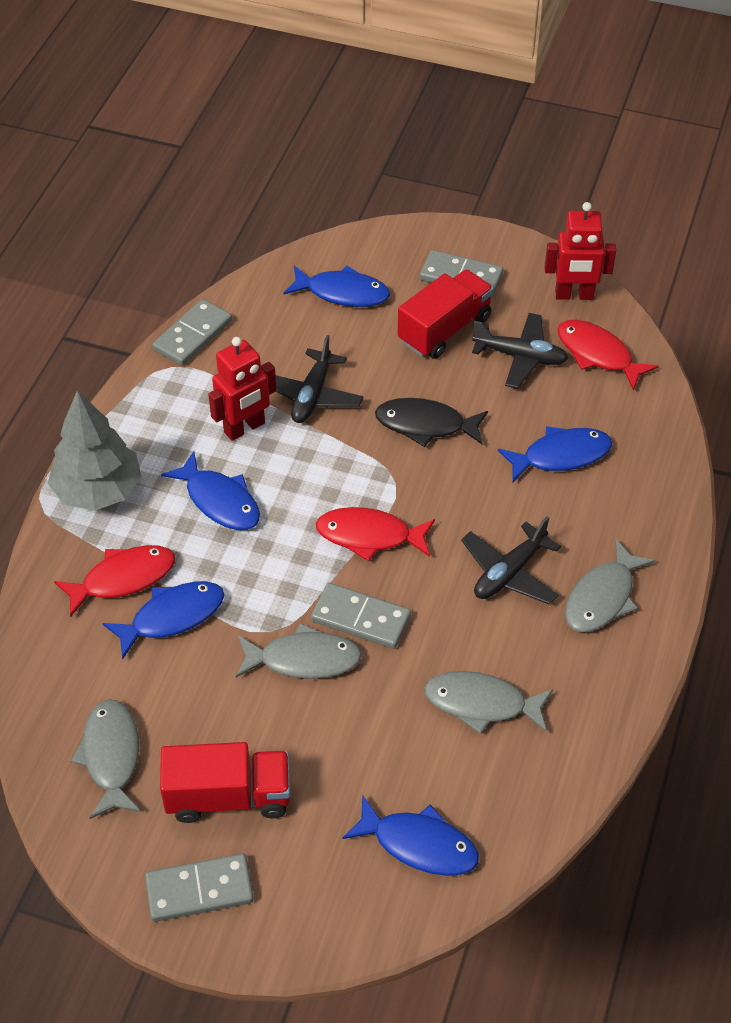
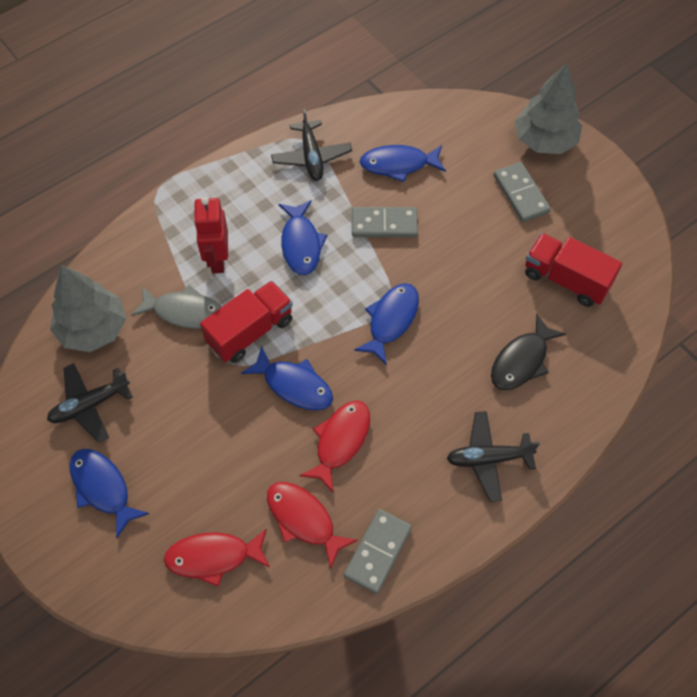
grey domino: 4 -> 3
grey fish: 4 -> 1
grey tree: 1 -> 2
red robot: 2 -> 1

